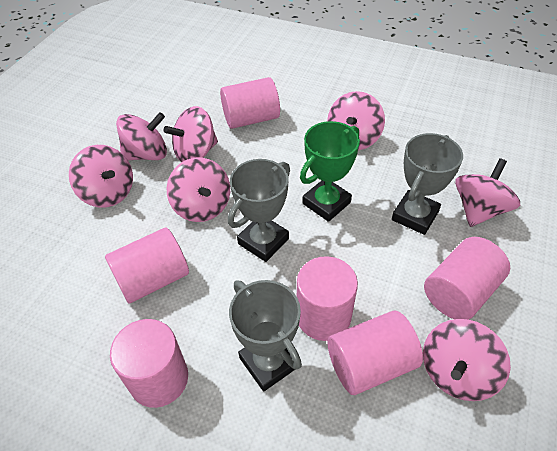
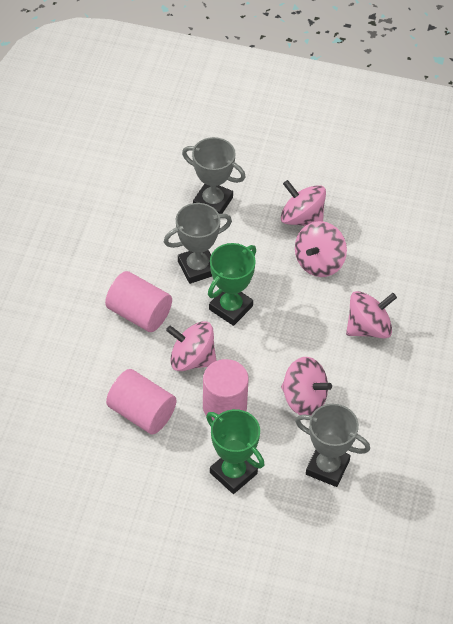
green trophy: 1 -> 2
pink cylinder: 6 -> 3
pink spinning top: 7 -> 5

